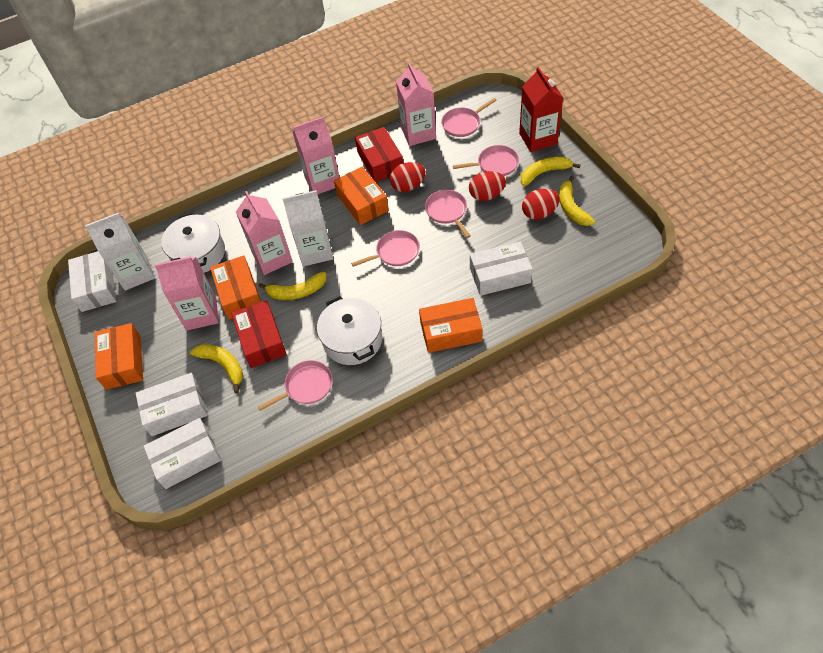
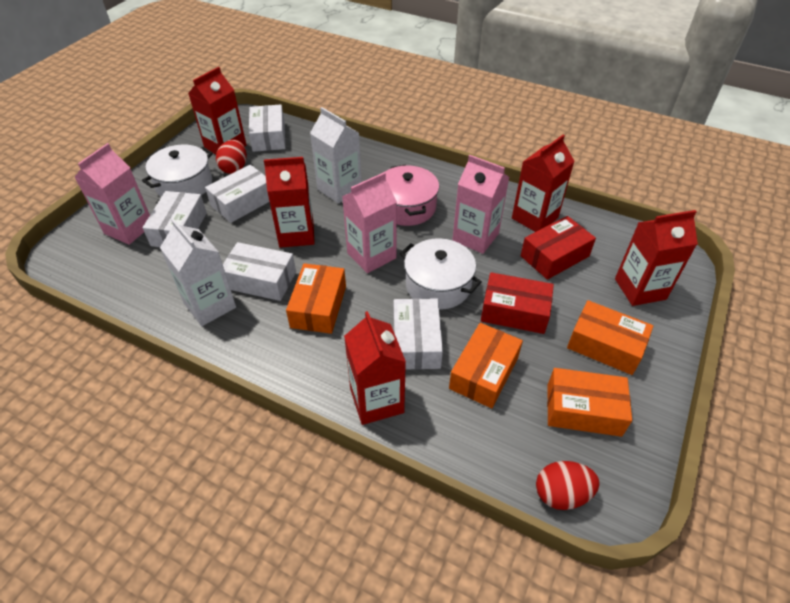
pink carton: 4 -> 3
pink pan: 5 -> 0
pink pot: 0 -> 1
red carton: 1 -> 5
red egg: 3 -> 2
white box: 4 -> 5
yellow banana: 4 -> 0

